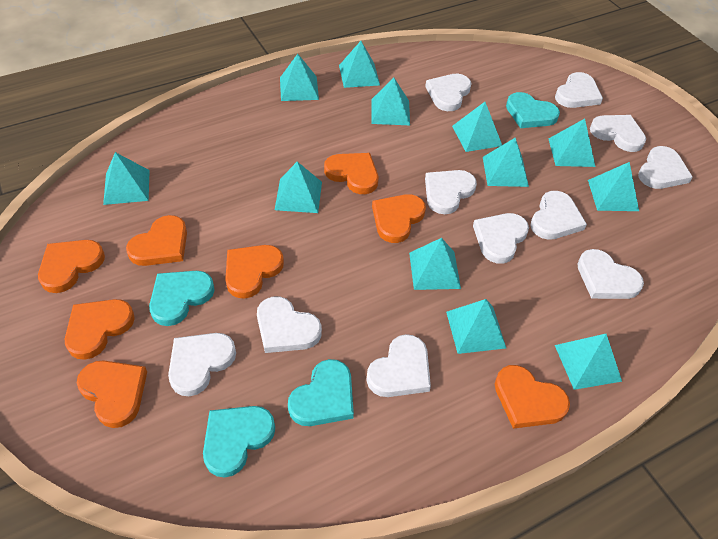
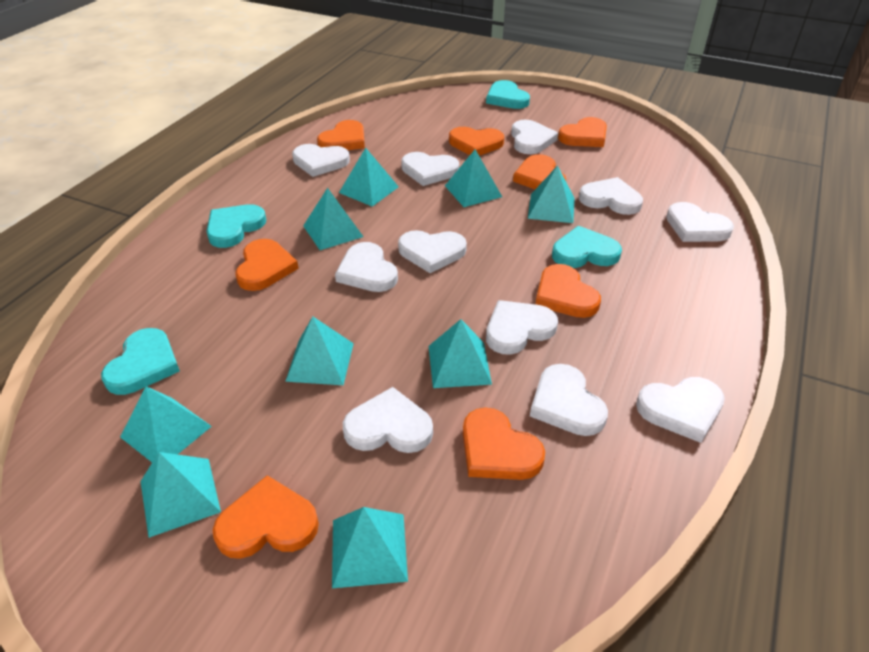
turquoise pyramid: 12 -> 9

